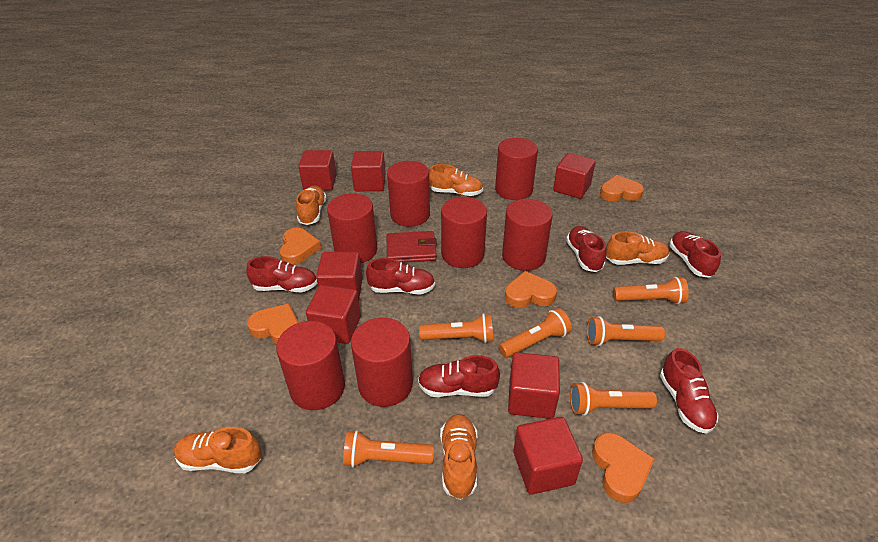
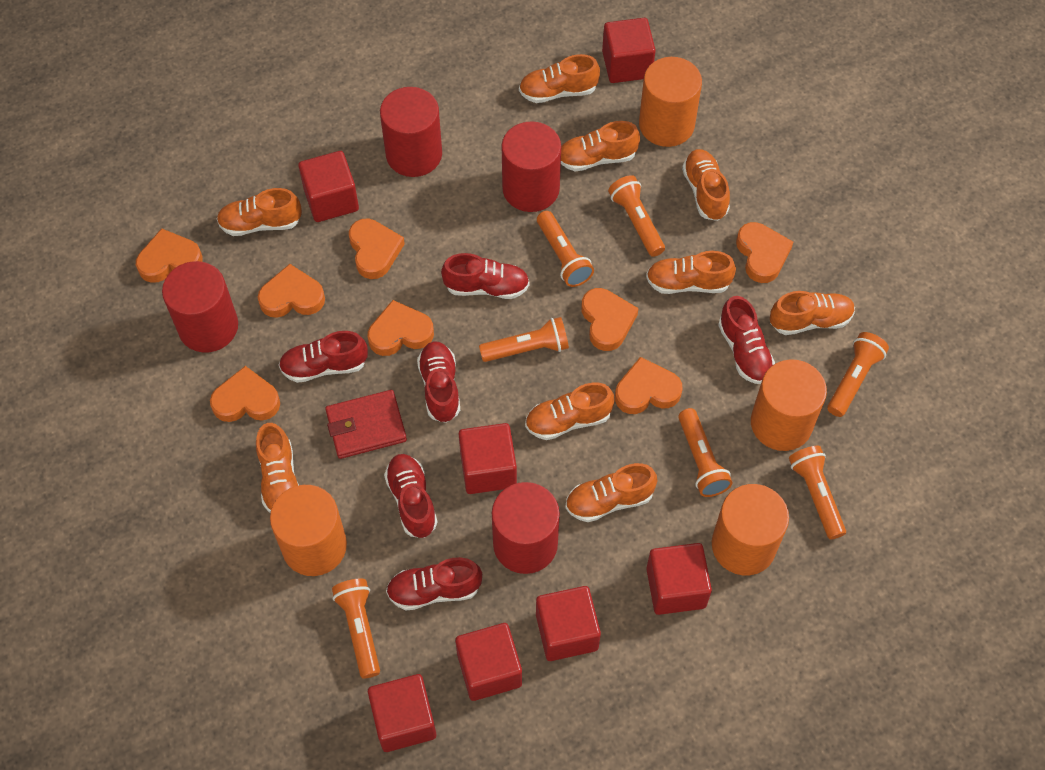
orange cylinder: 0 -> 4
orange flashlight: 6 -> 7
orange heart: 5 -> 8
orange shoe: 5 -> 9
red cylinder: 7 -> 4

